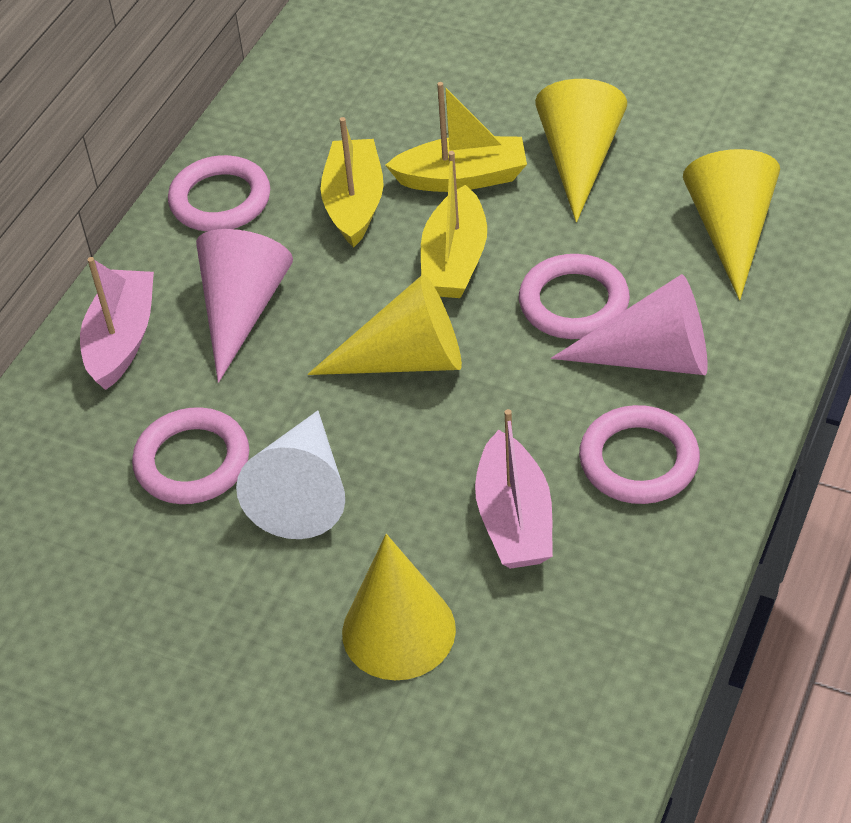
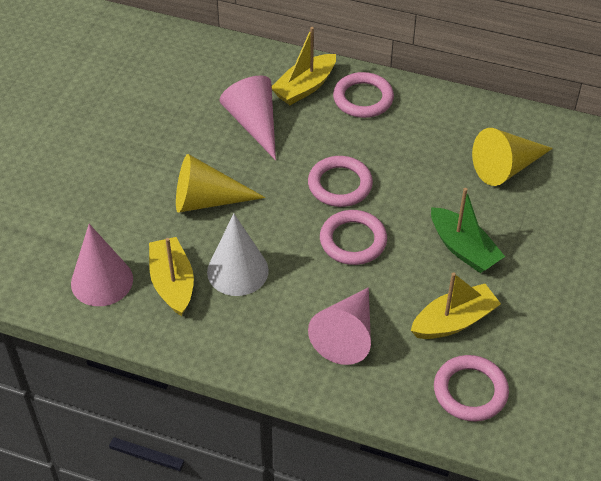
green boat: 0 -> 1
pink boat: 2 -> 0
pink cone: 2 -> 3
yellow cone: 4 -> 2

